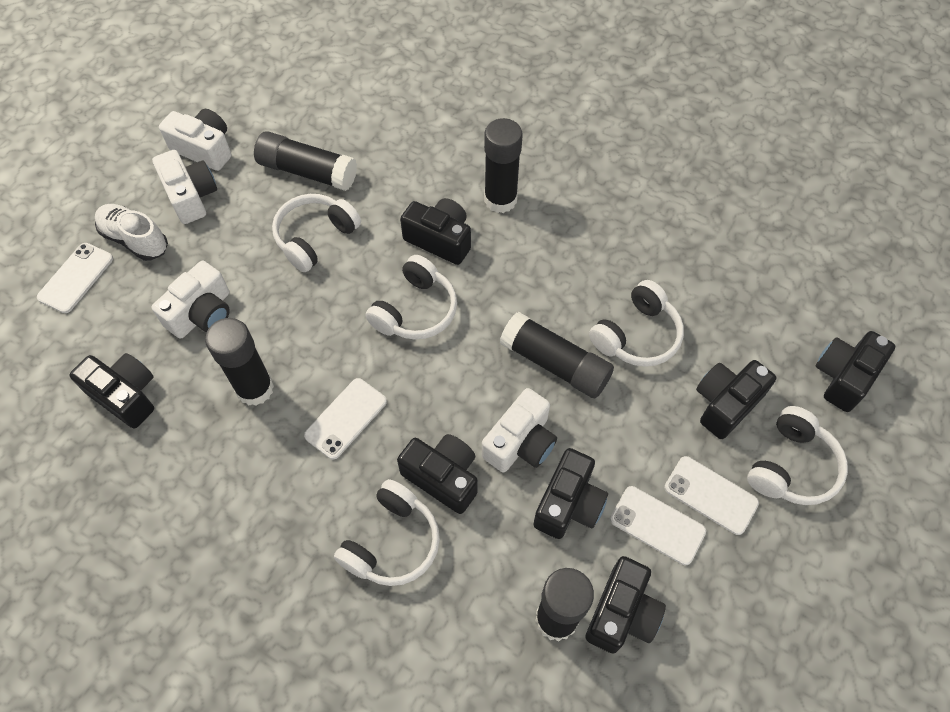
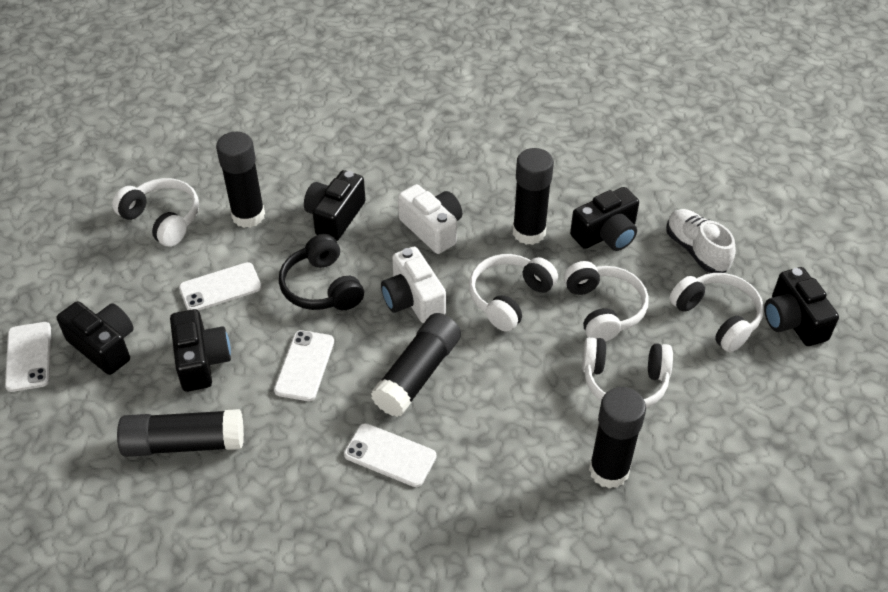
black camera: 7 -> 5
black headphones: 0 -> 1
white camera: 4 -> 2

